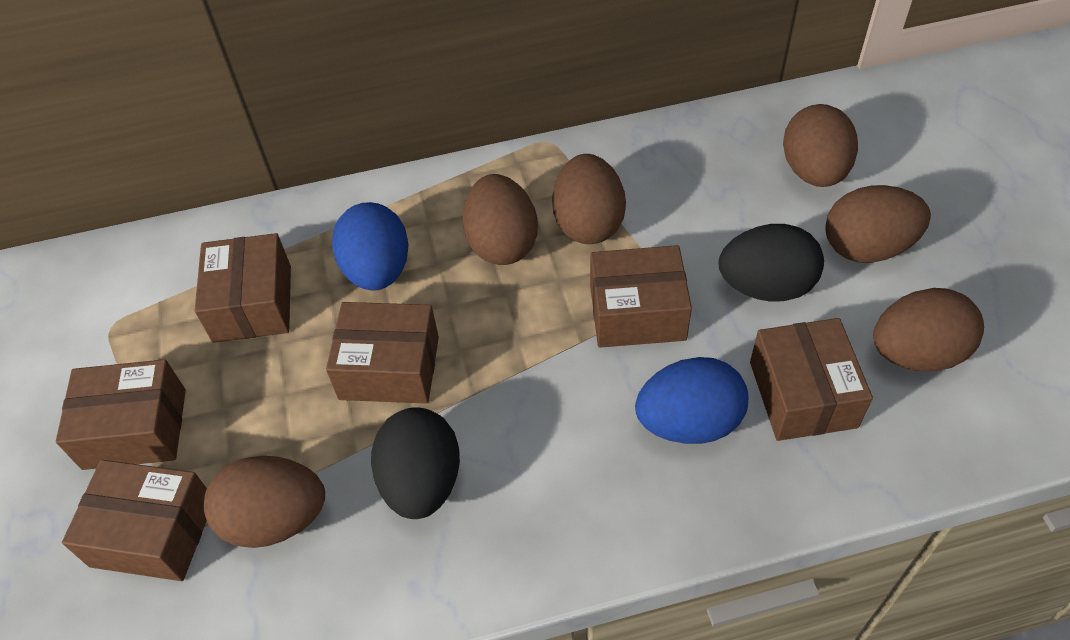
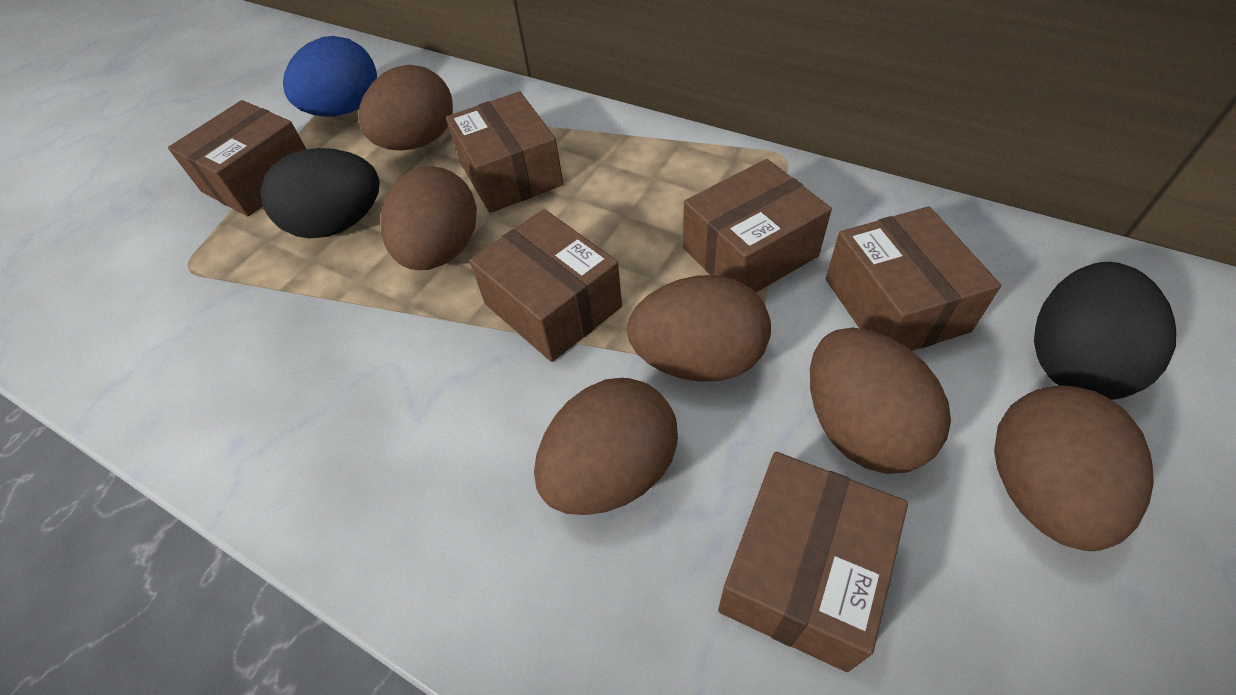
blue egg: 2 -> 1

